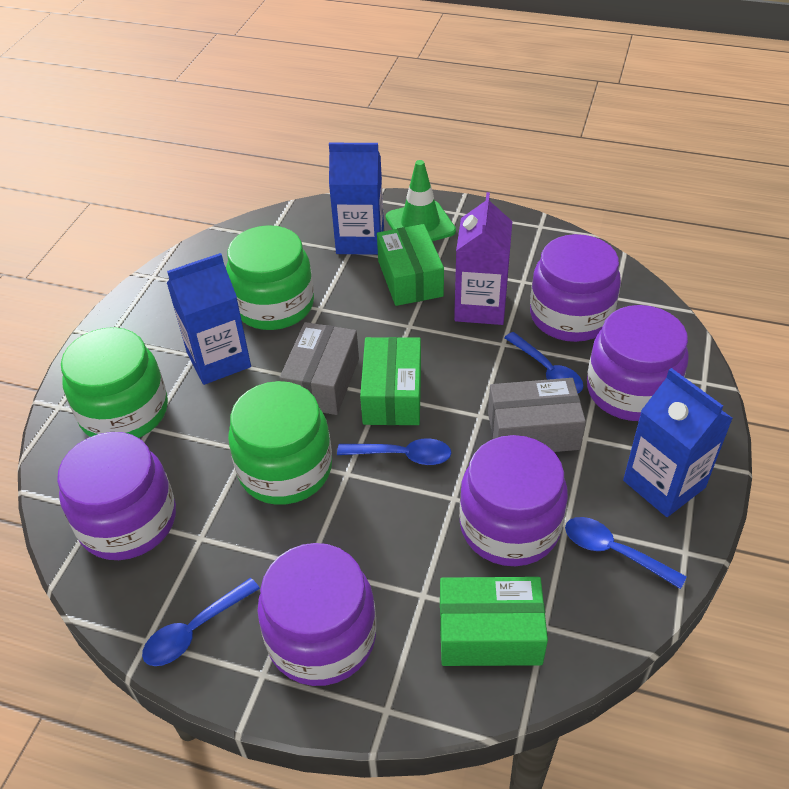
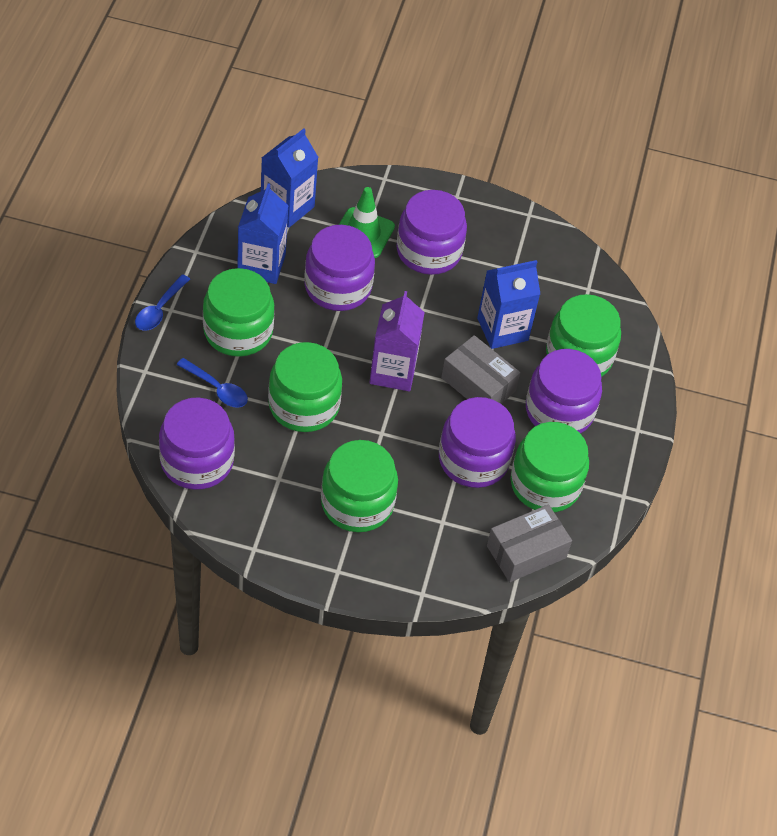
blue spoon: 4 -> 2
green box: 3 -> 0
green jar: 3 -> 5

